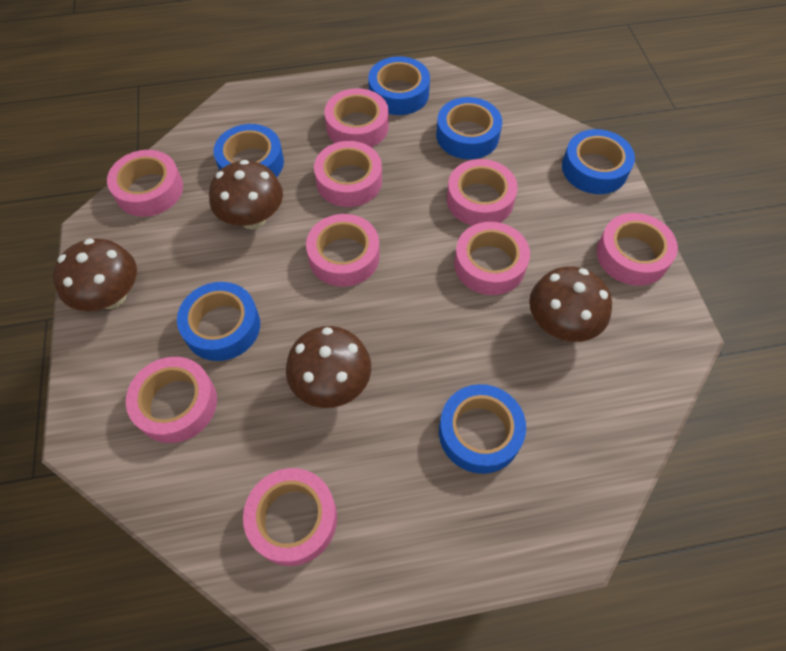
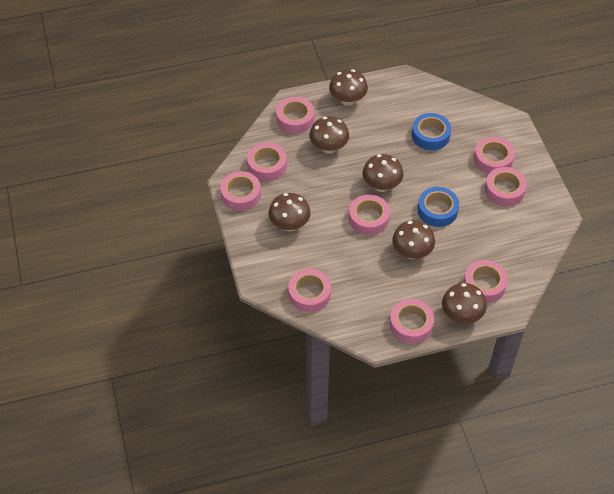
blue tape: 6 -> 2
brown mushroom: 4 -> 6

